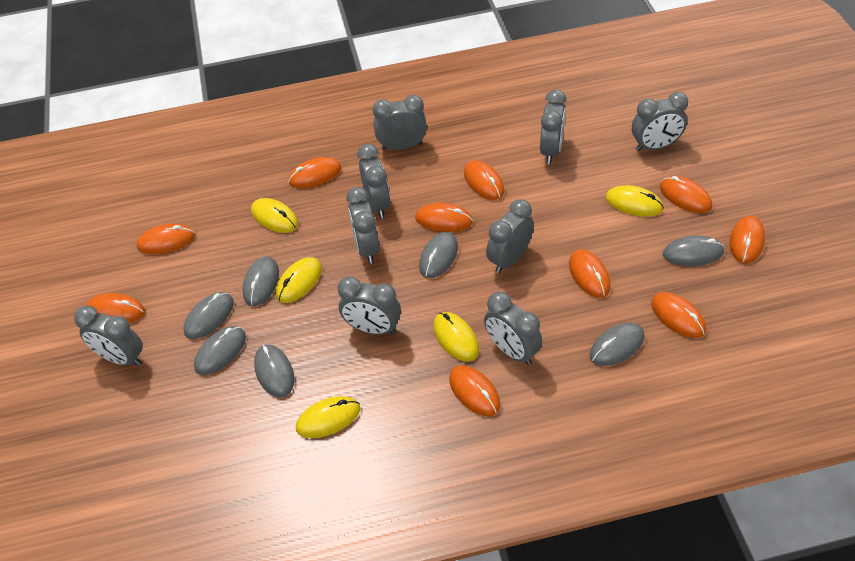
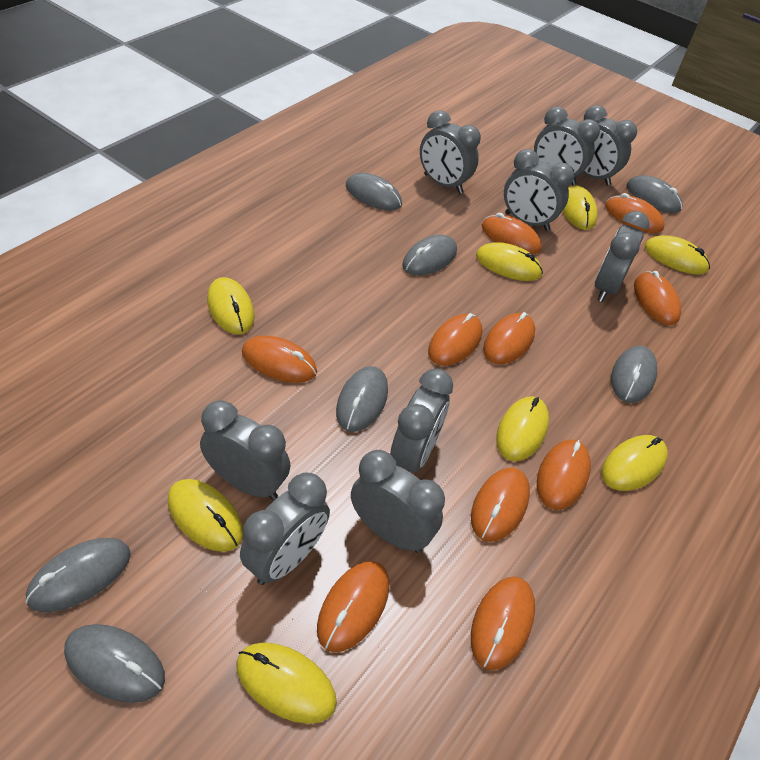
yellow mouse: 5 -> 8

